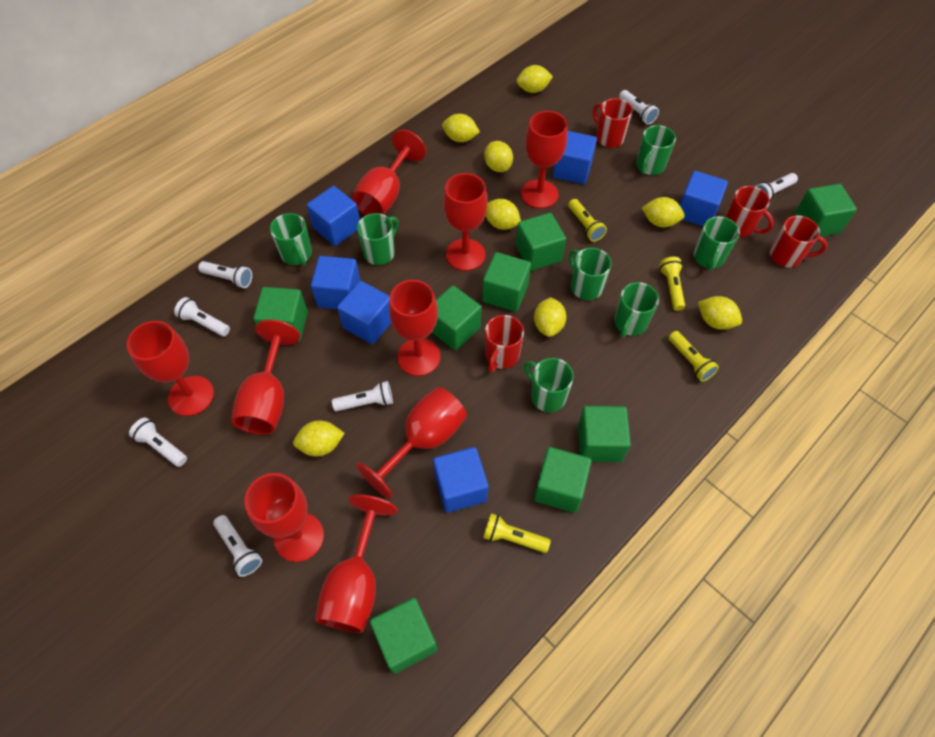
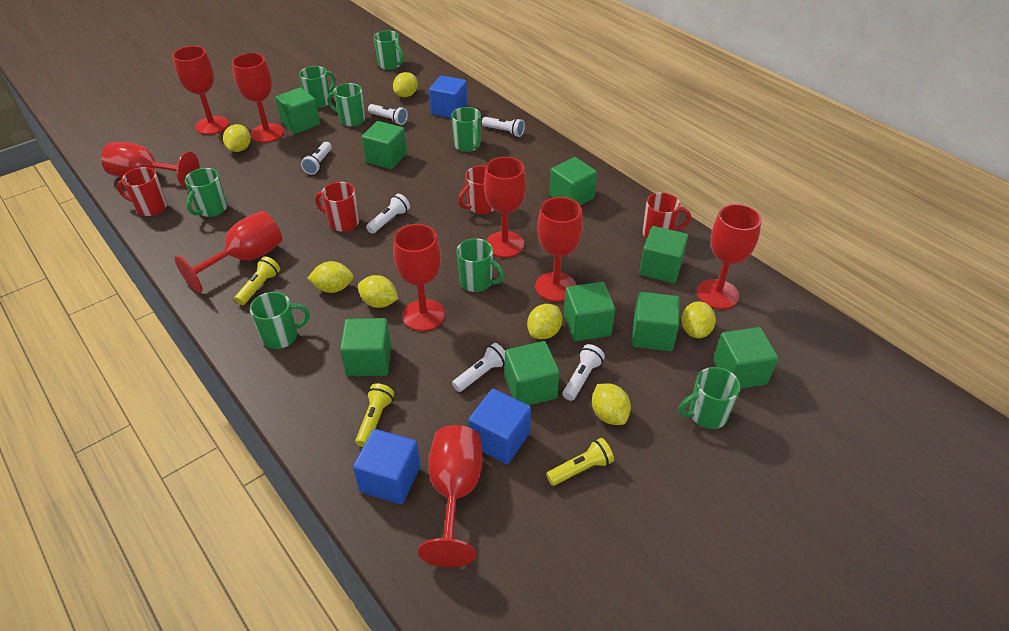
blue cube: 6 -> 3
green cube: 8 -> 9
green mug: 7 -> 8
white flashlight: 7 -> 6
yellow flashlight: 4 -> 3
yellow lemon: 8 -> 7

